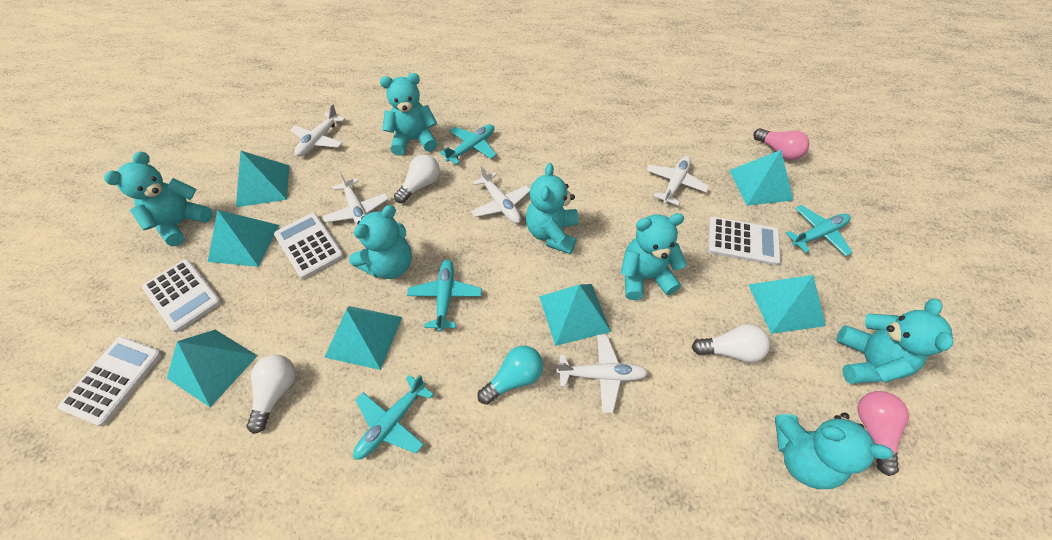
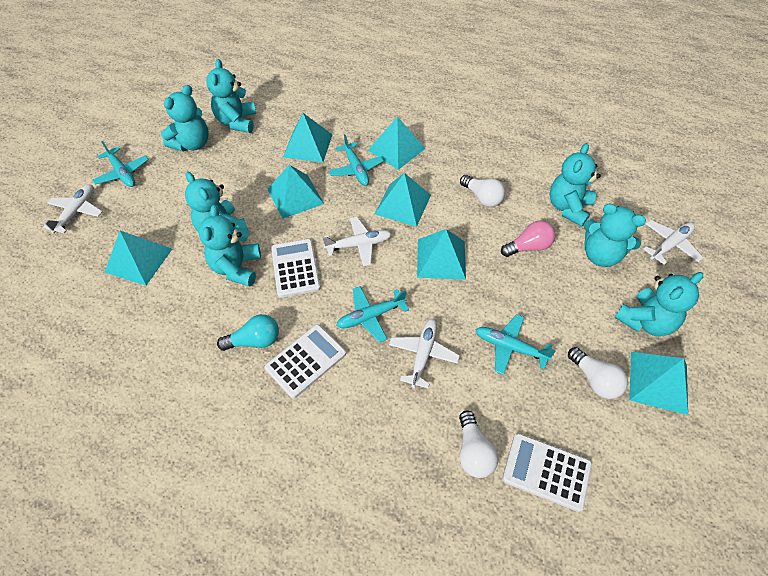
pink light bulb: 2 -> 1
white calculator: 4 -> 3
white plane: 5 -> 4

